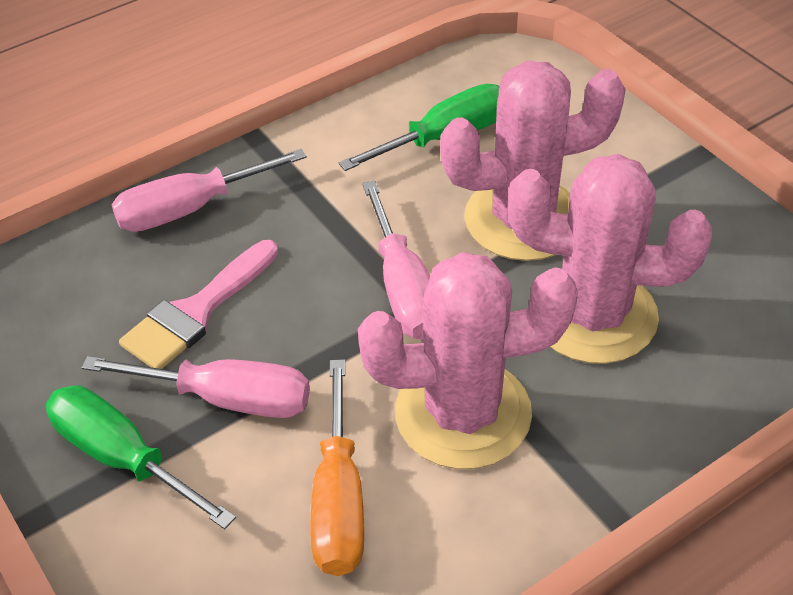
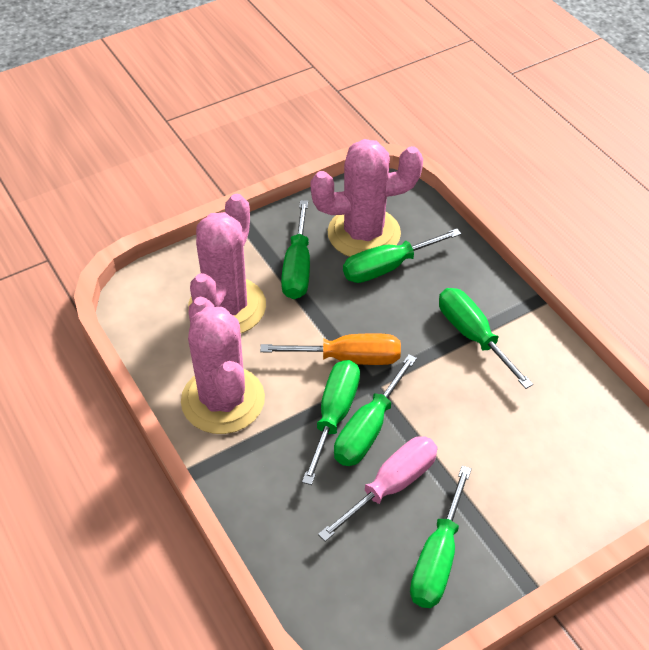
green screwdriver: 2 -> 6
pink brush: 1 -> 0
pink screwdriver: 3 -> 1

